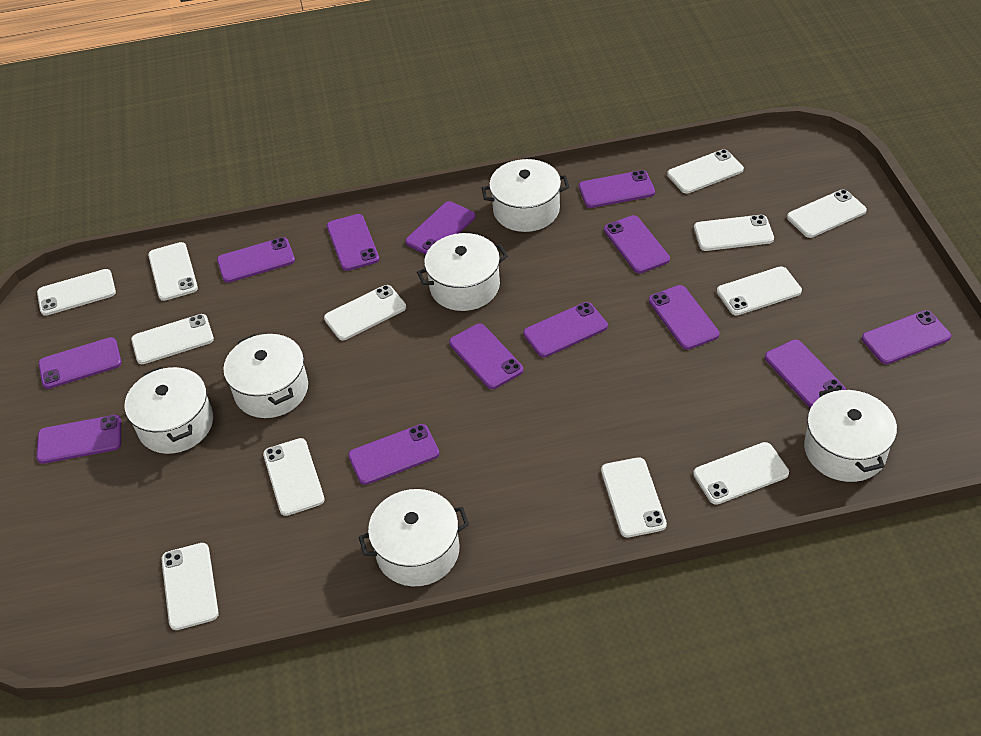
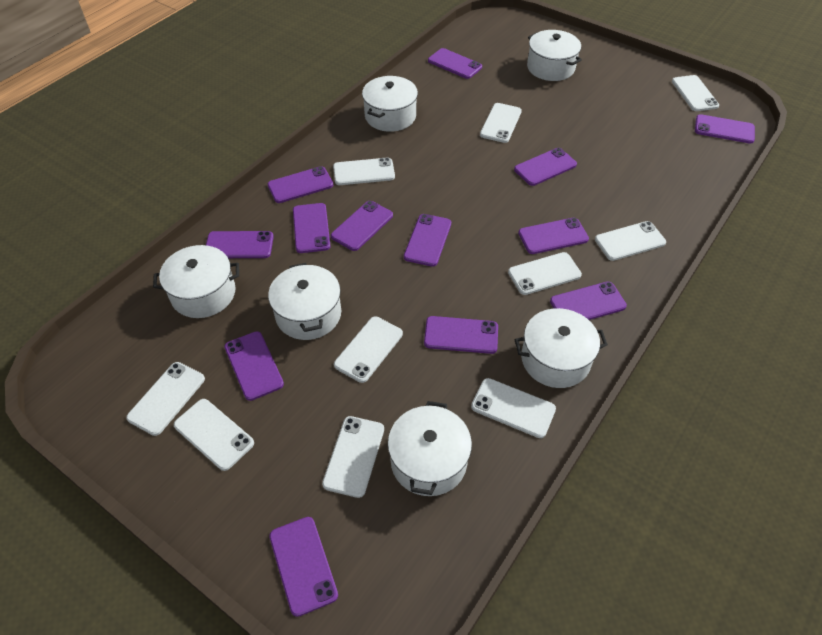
white phone: 12 -> 10

